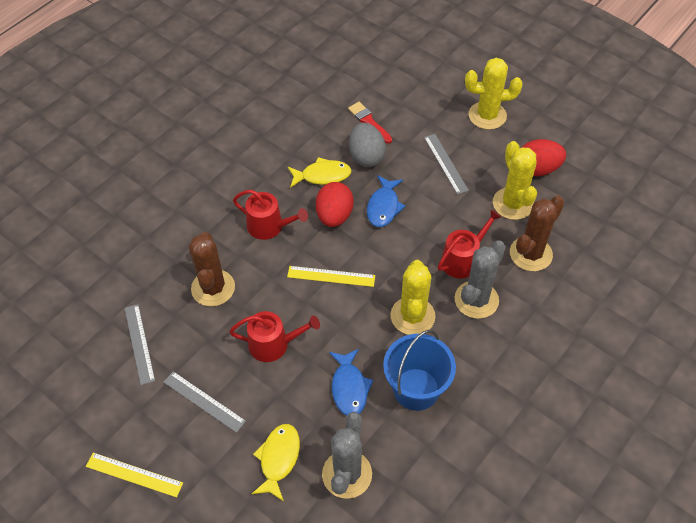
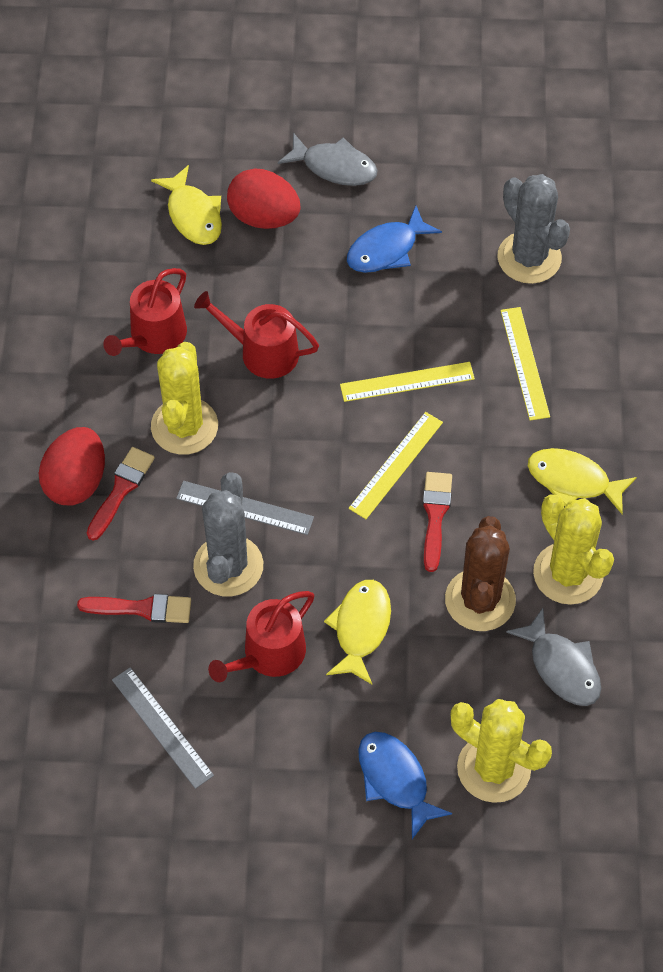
blue bucket: 1 -> 0
brown cactus: 2 -> 1
grey egg: 1 -> 0
grey fish: 0 -> 2
grey ruler: 3 -> 2
red brush: 1 -> 3
yellow fish: 2 -> 3
yellow ruler: 2 -> 3

